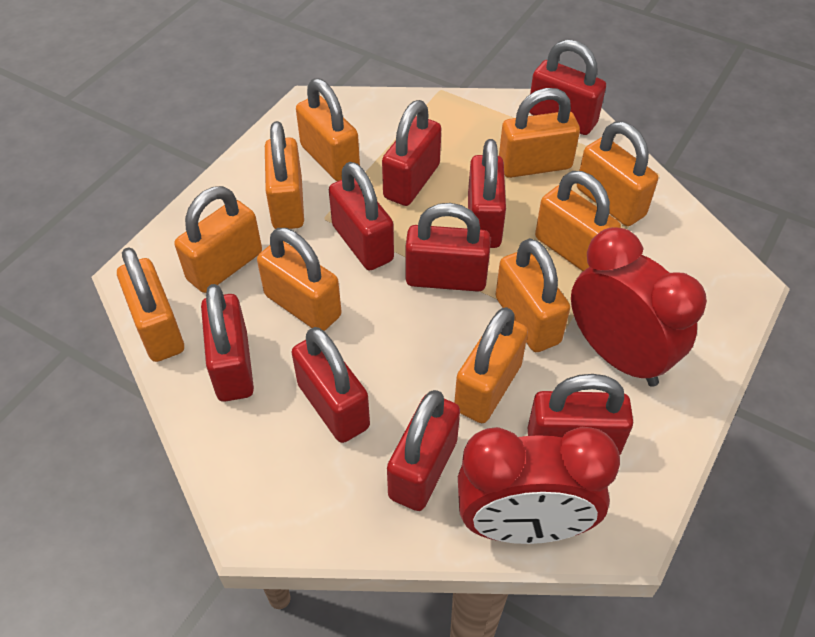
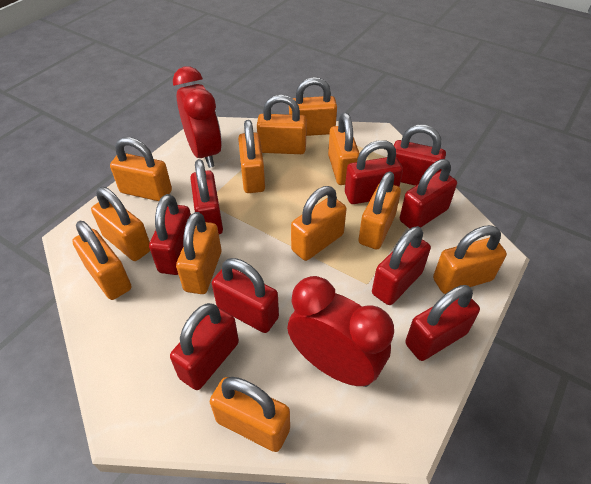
orange padlock: 10 -> 12

